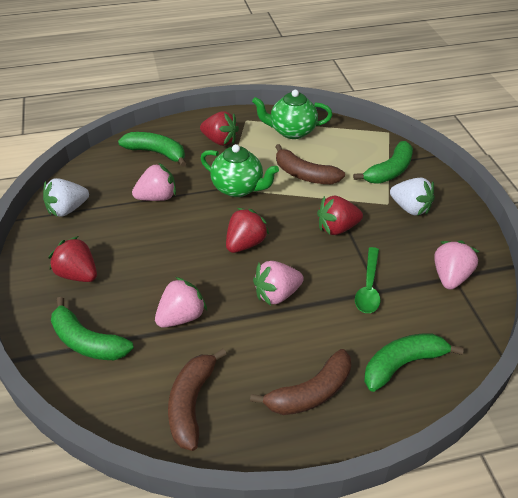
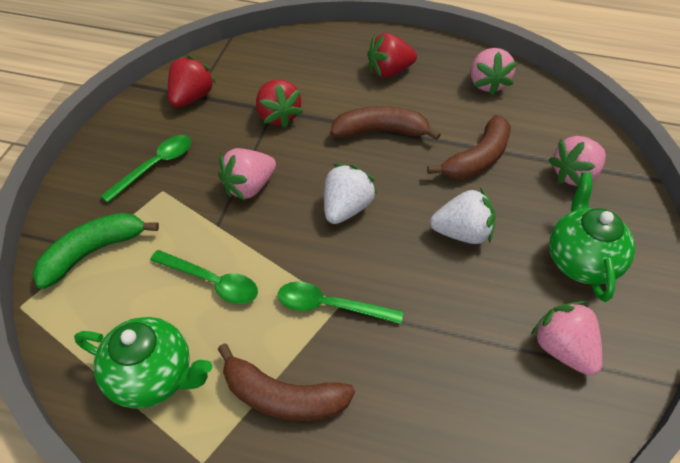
green banana: 4 -> 1
green spoon: 1 -> 3
red strawberry: 4 -> 3

